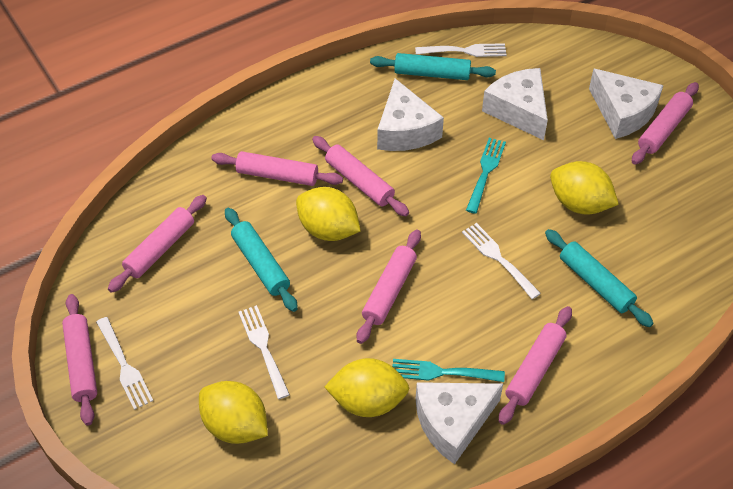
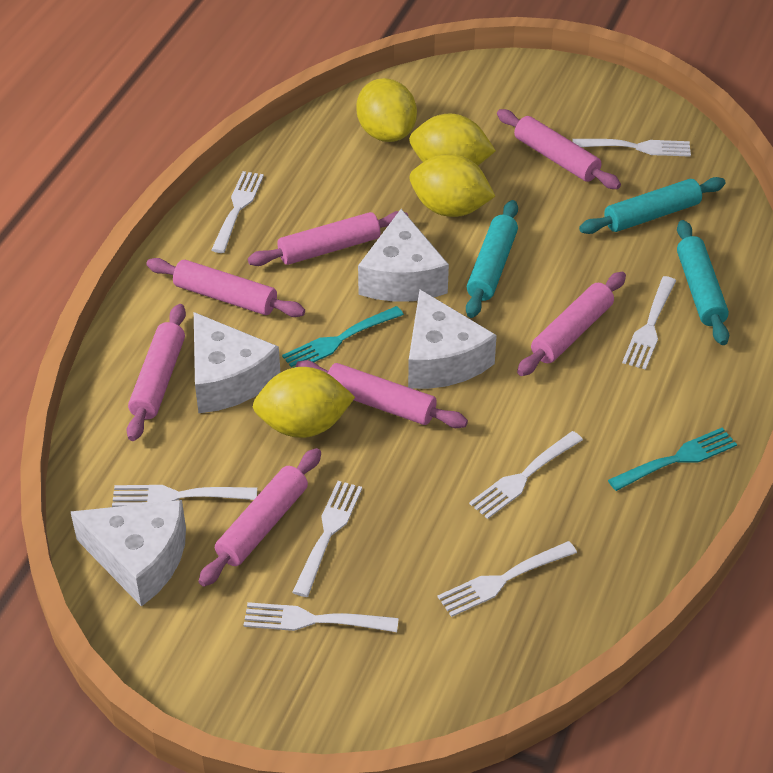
white fork: 4 -> 8

